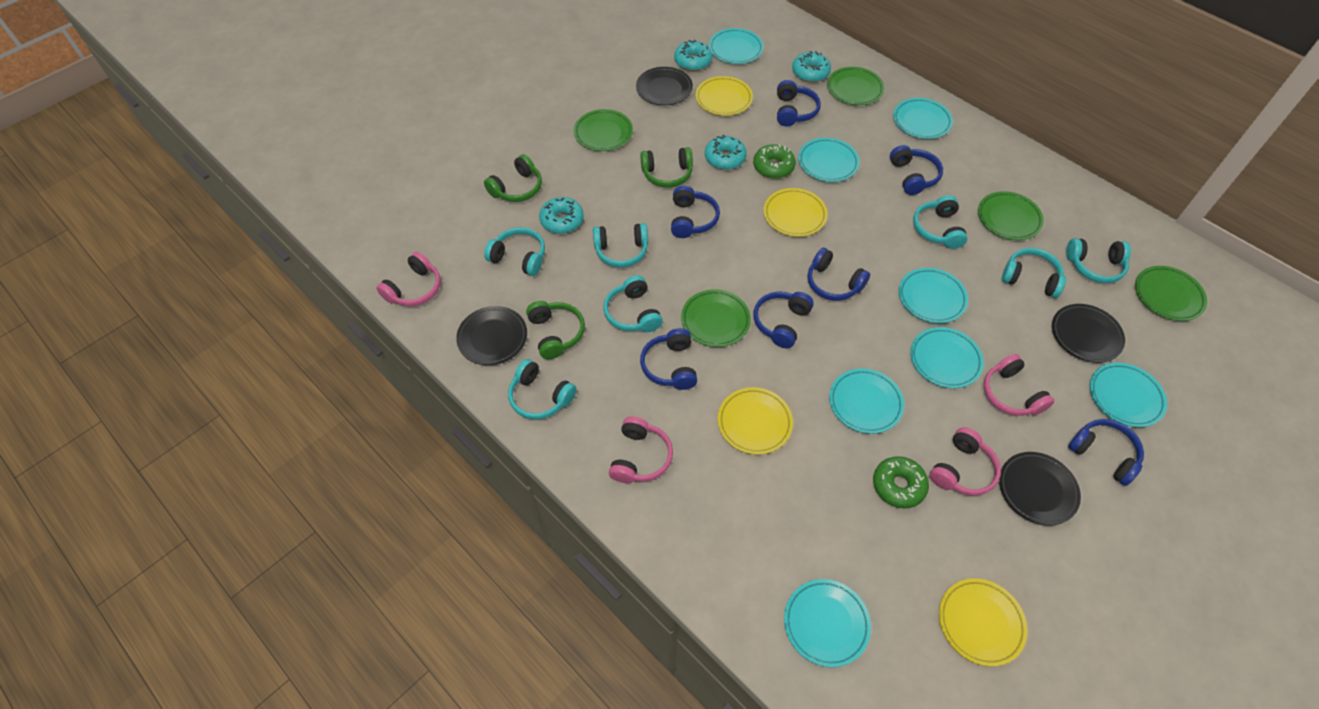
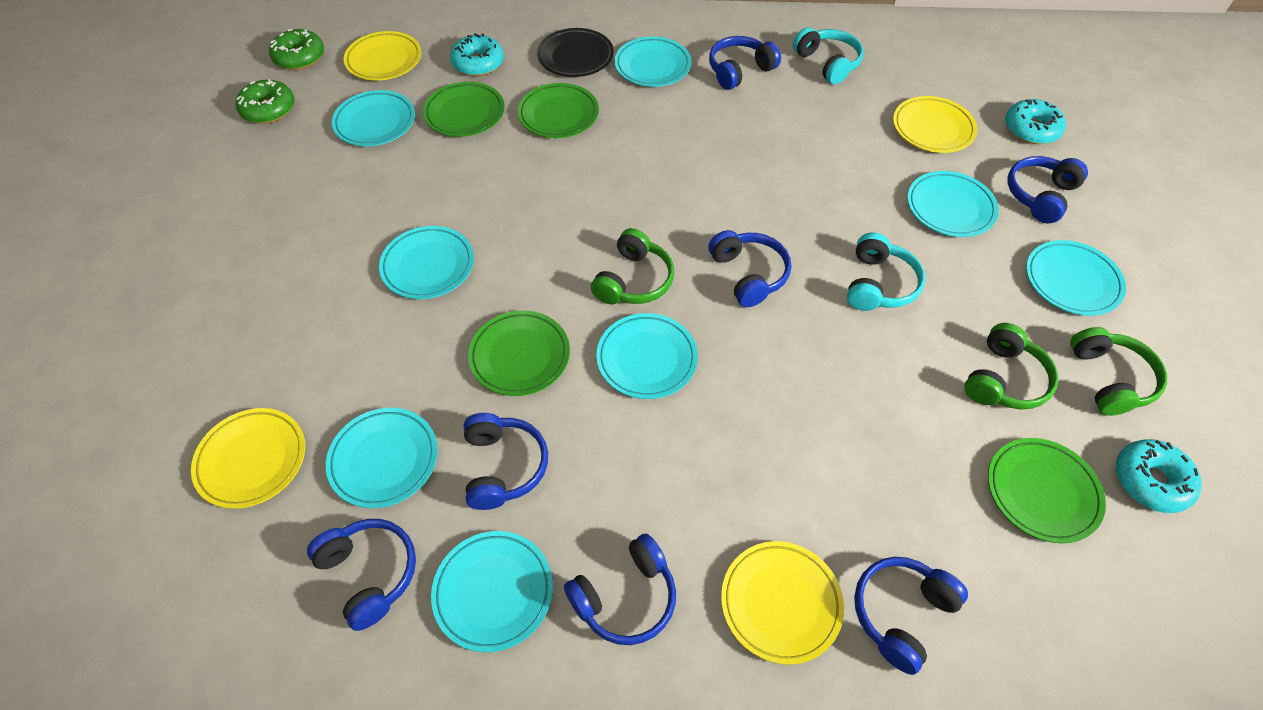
black plate: 4 -> 1
green plate: 5 -> 4
pink headphones: 4 -> 0
turquoise donut: 4 -> 3
turquoise headphones: 7 -> 2

